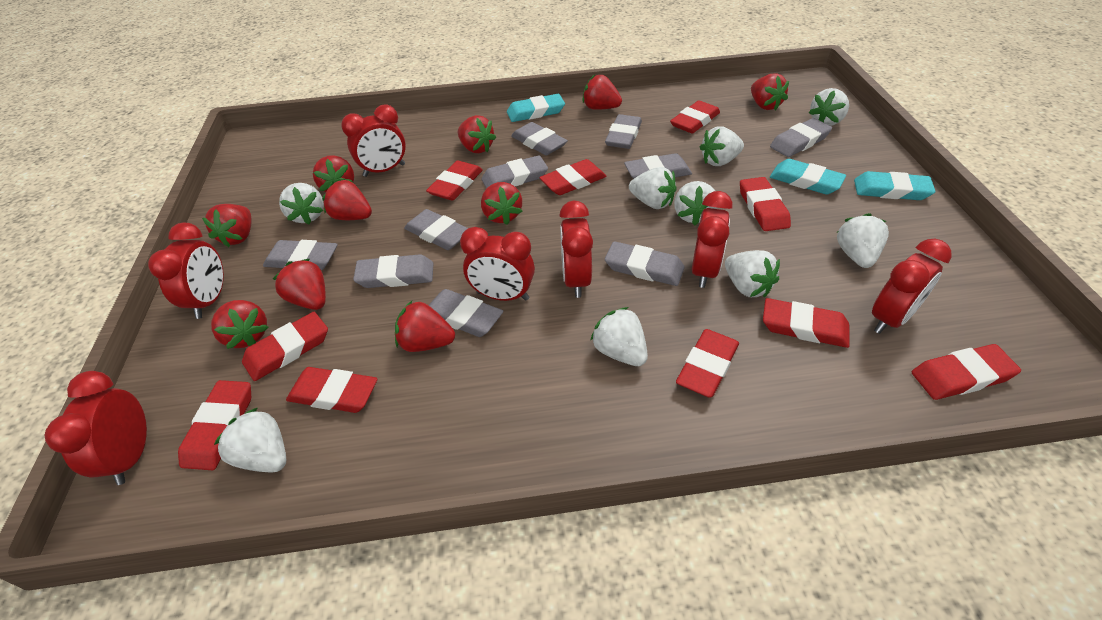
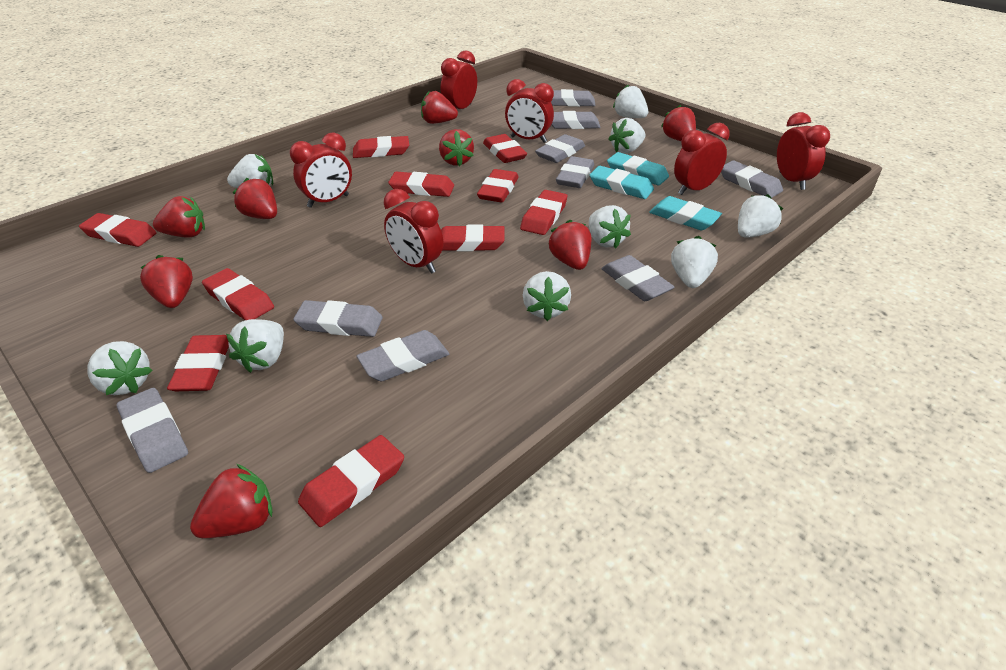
grey eraser: 10 -> 9
red clock: 7 -> 6
red strawberry: 10 -> 8

